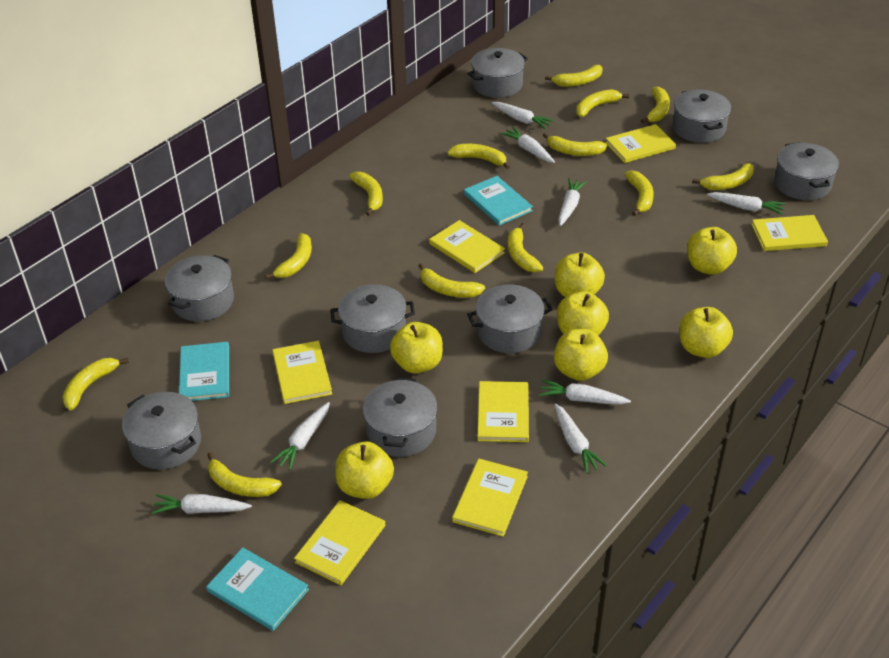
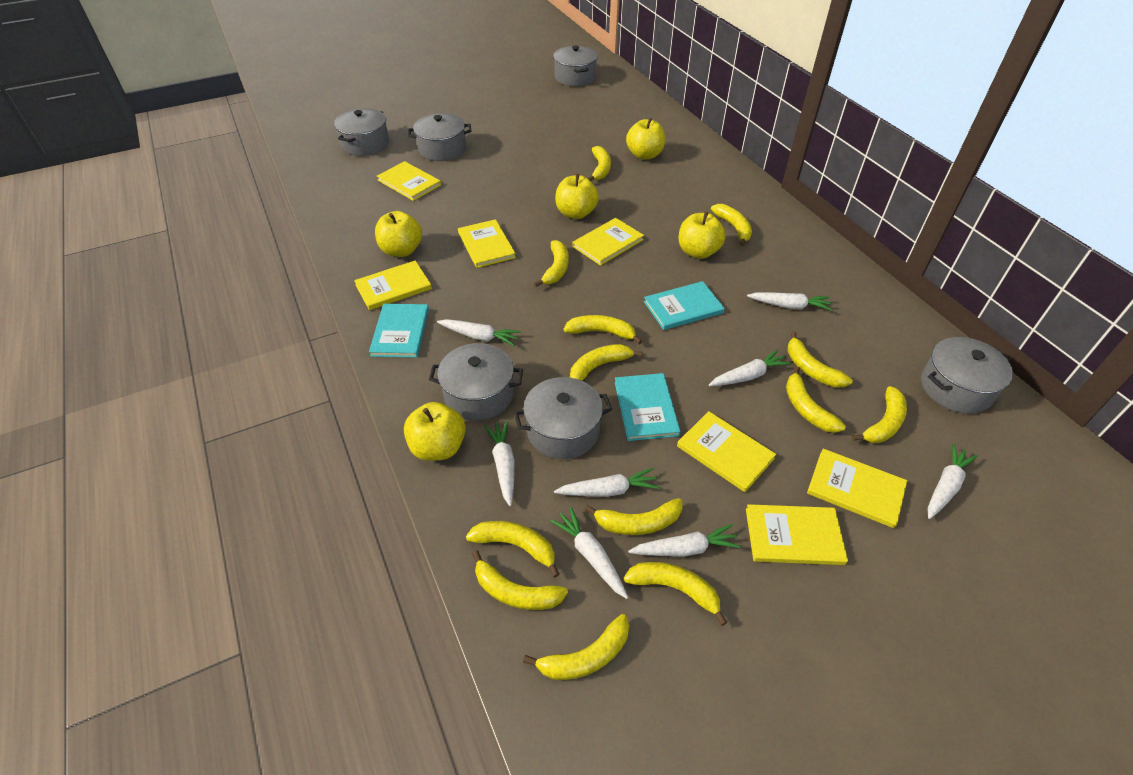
grey pot: 8 -> 6
yellow apple: 7 -> 5

